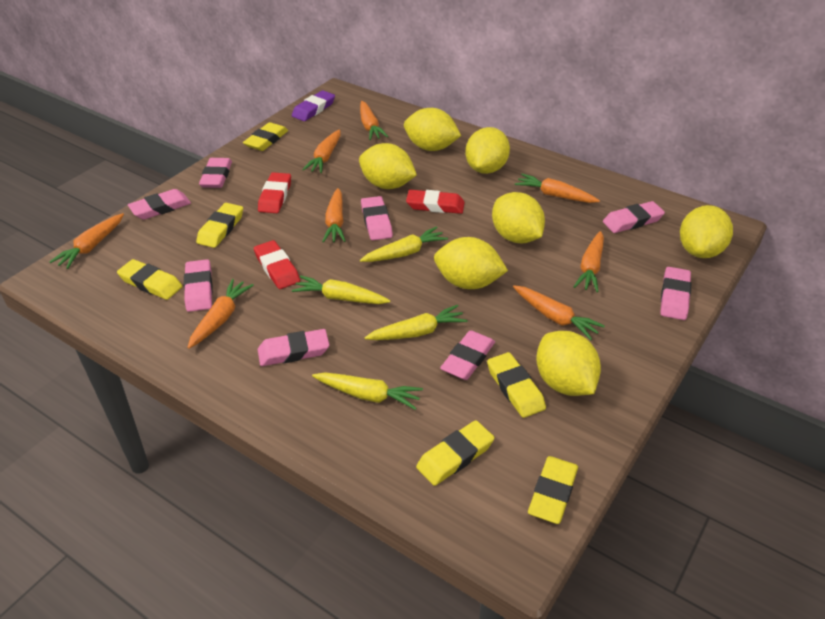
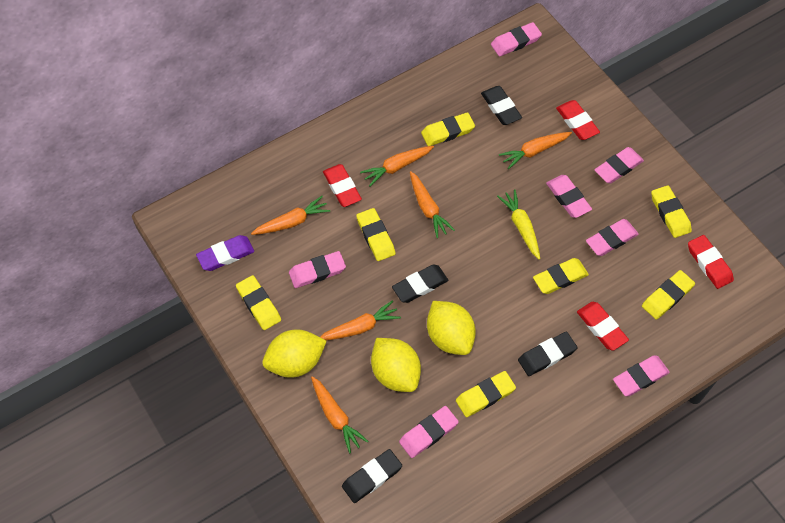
black eraser: 0 -> 4
orange carrot: 8 -> 6
pink eraser: 8 -> 7
red eraser: 3 -> 4
yellow carrot: 4 -> 1
yellow eraser: 6 -> 7
yellow lemon: 7 -> 3

